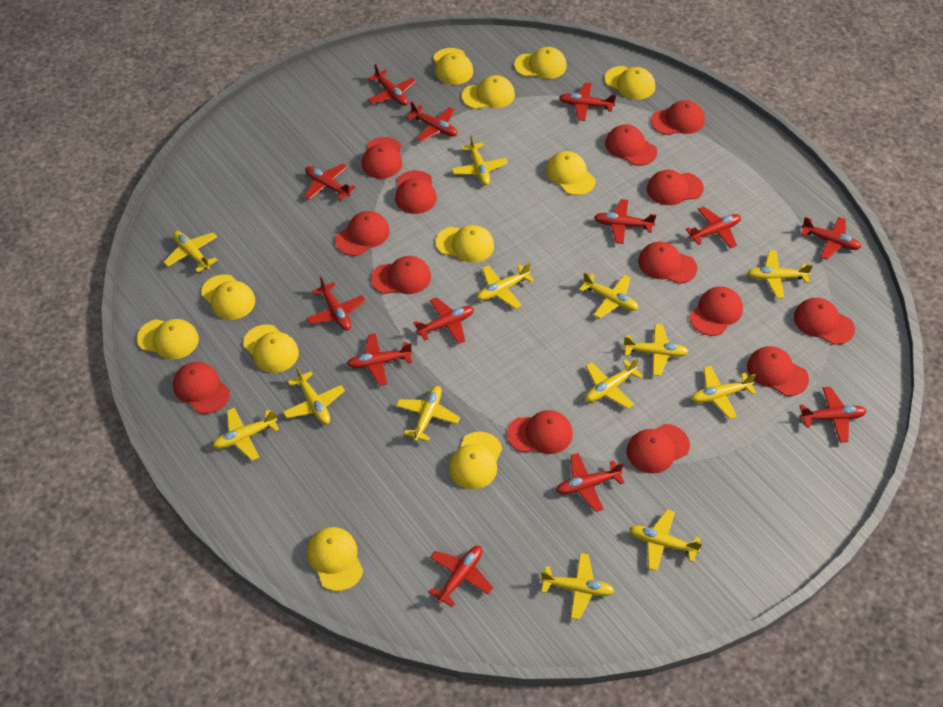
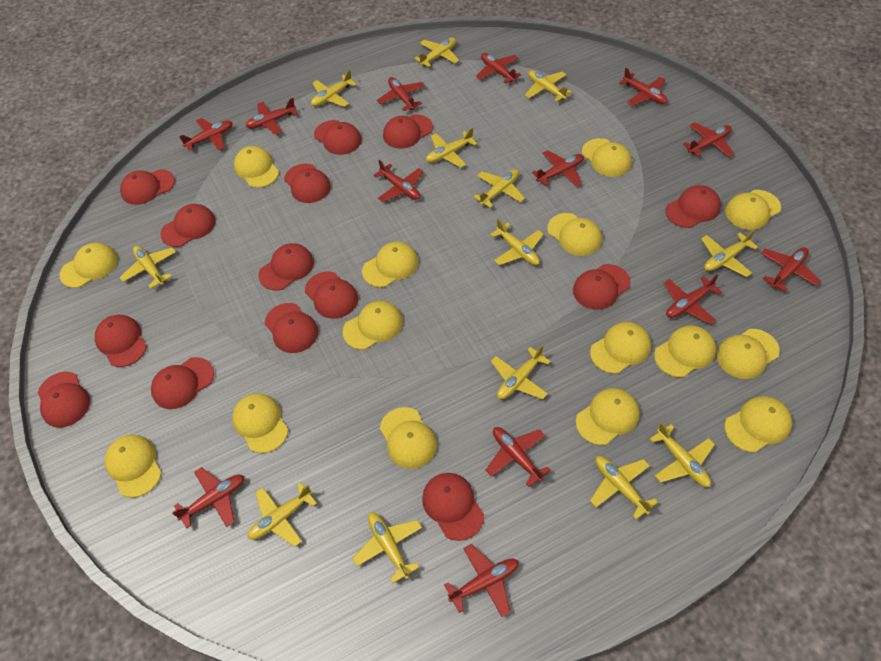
yellow cap: 11 -> 15

